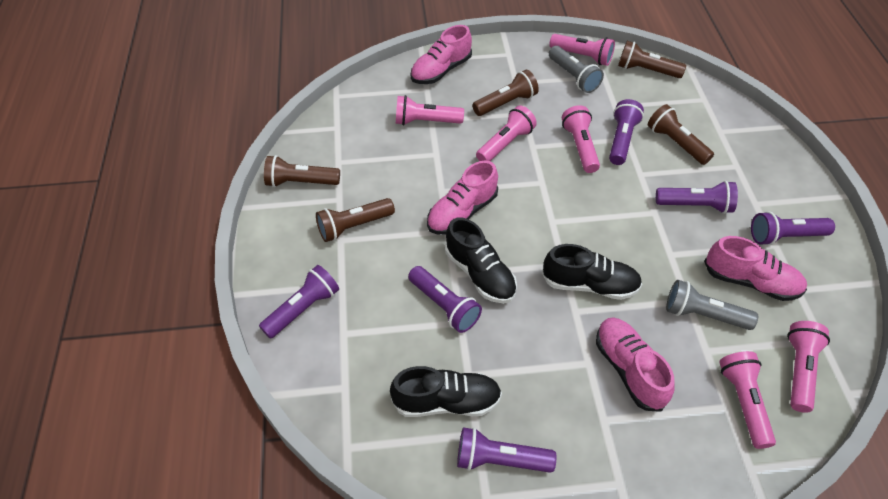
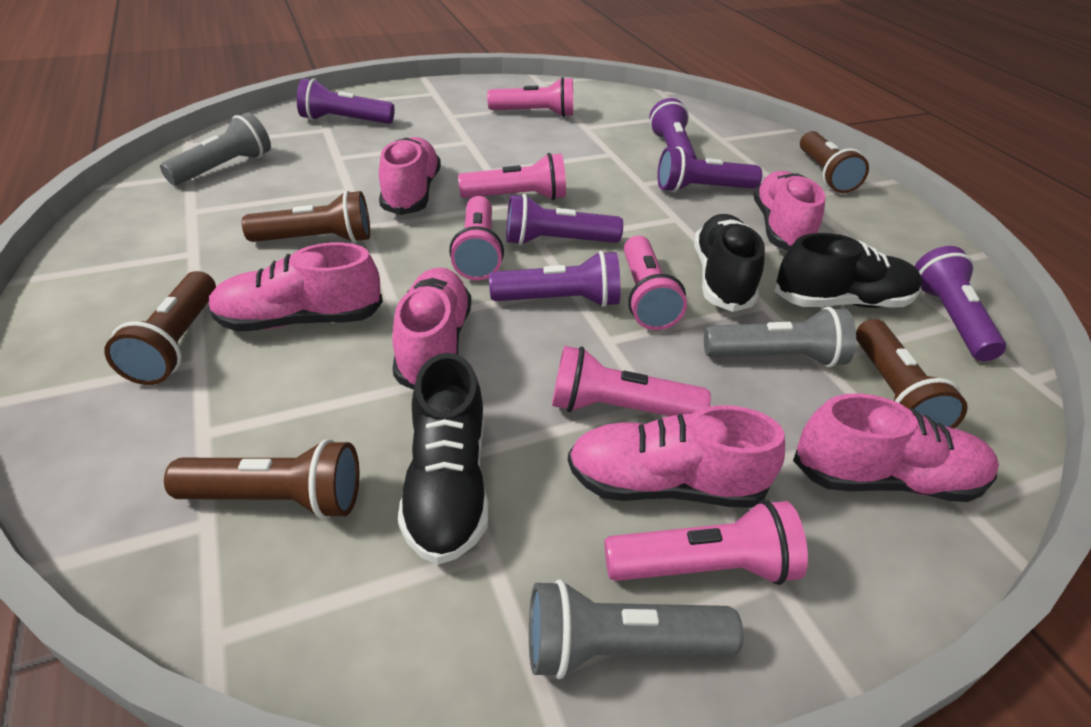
grey flashlight: 2 -> 3
pink shoe: 4 -> 6

